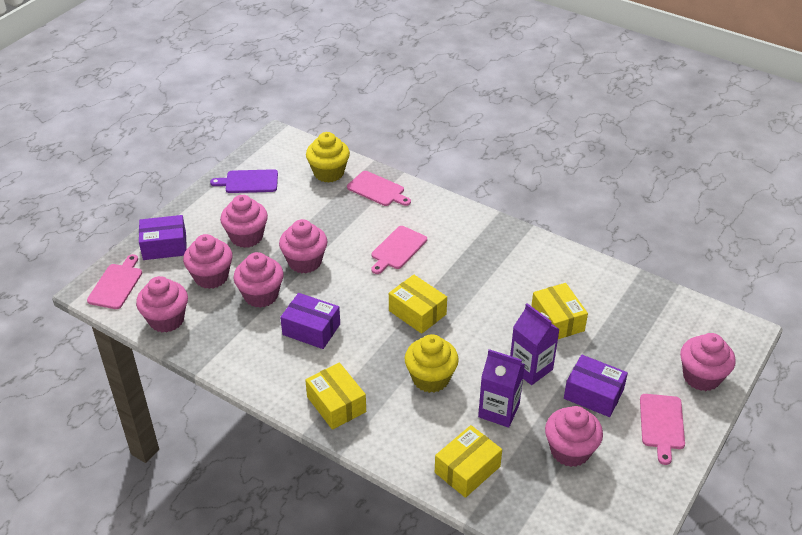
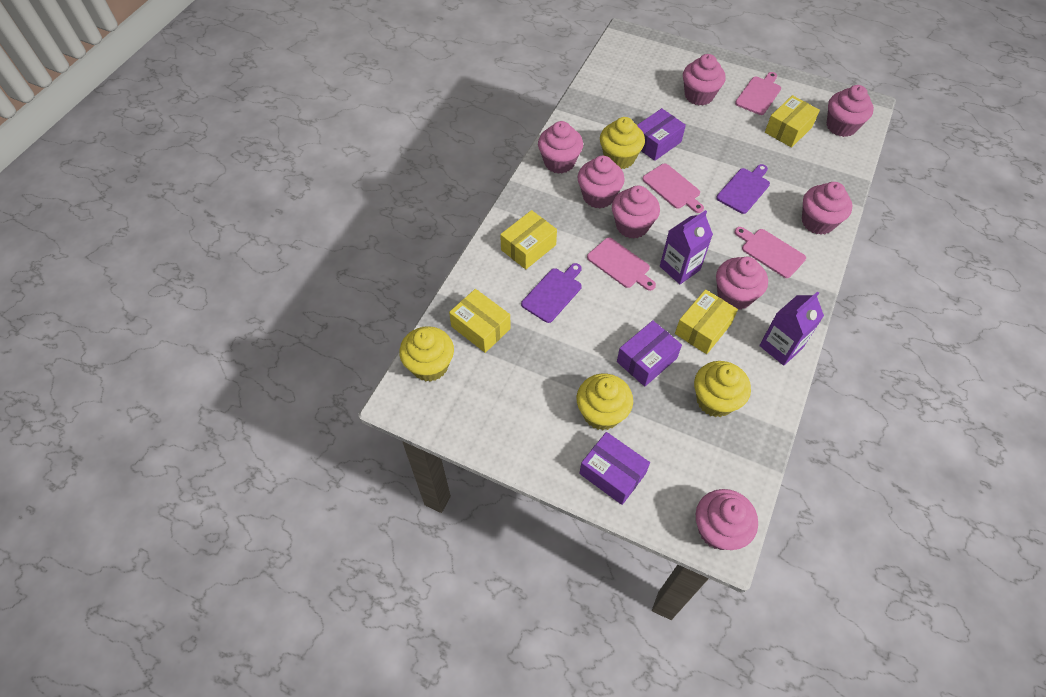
pink cupcake: 7 -> 8
purple cutting board: 1 -> 2
yellow cupcake: 2 -> 4

